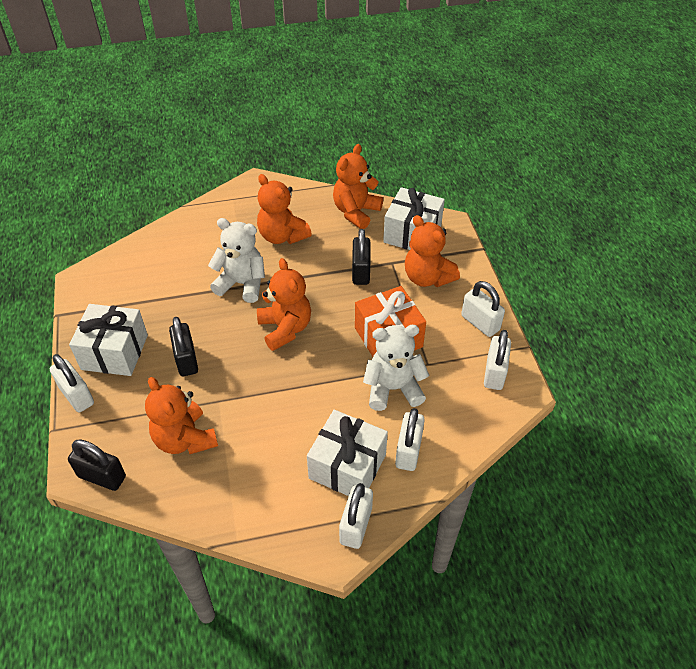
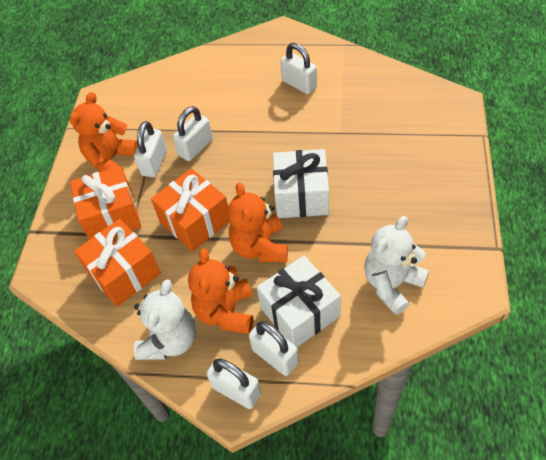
black padlock: 3 -> 0
orange gift: 1 -> 3
orange teddy bear: 5 -> 3
white gift: 3 -> 2

